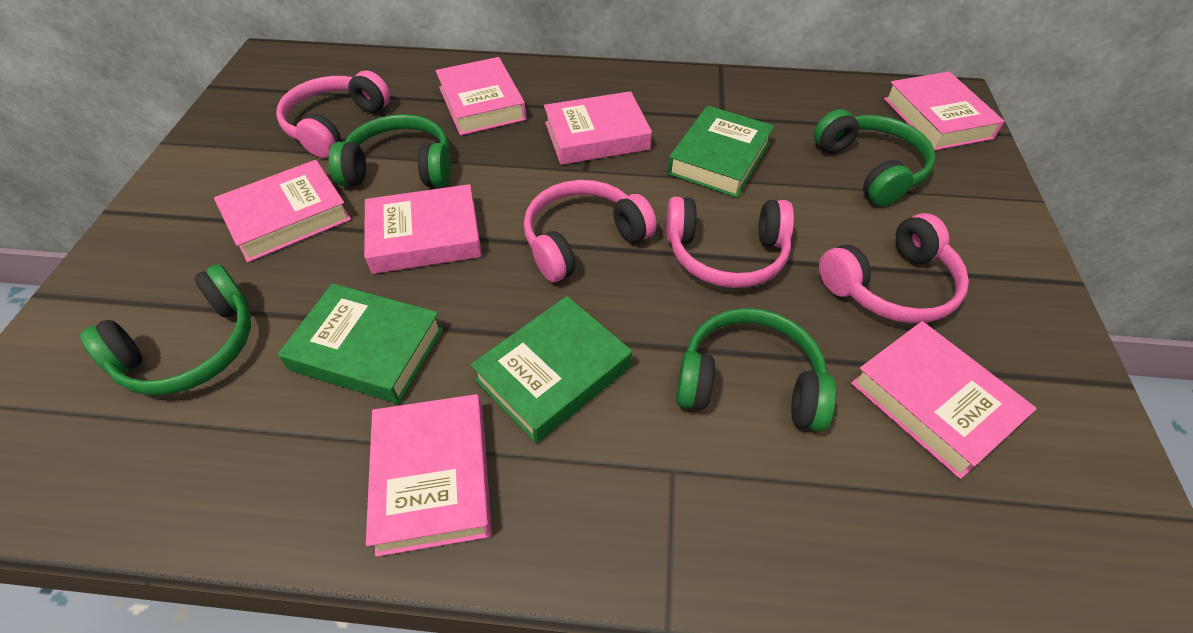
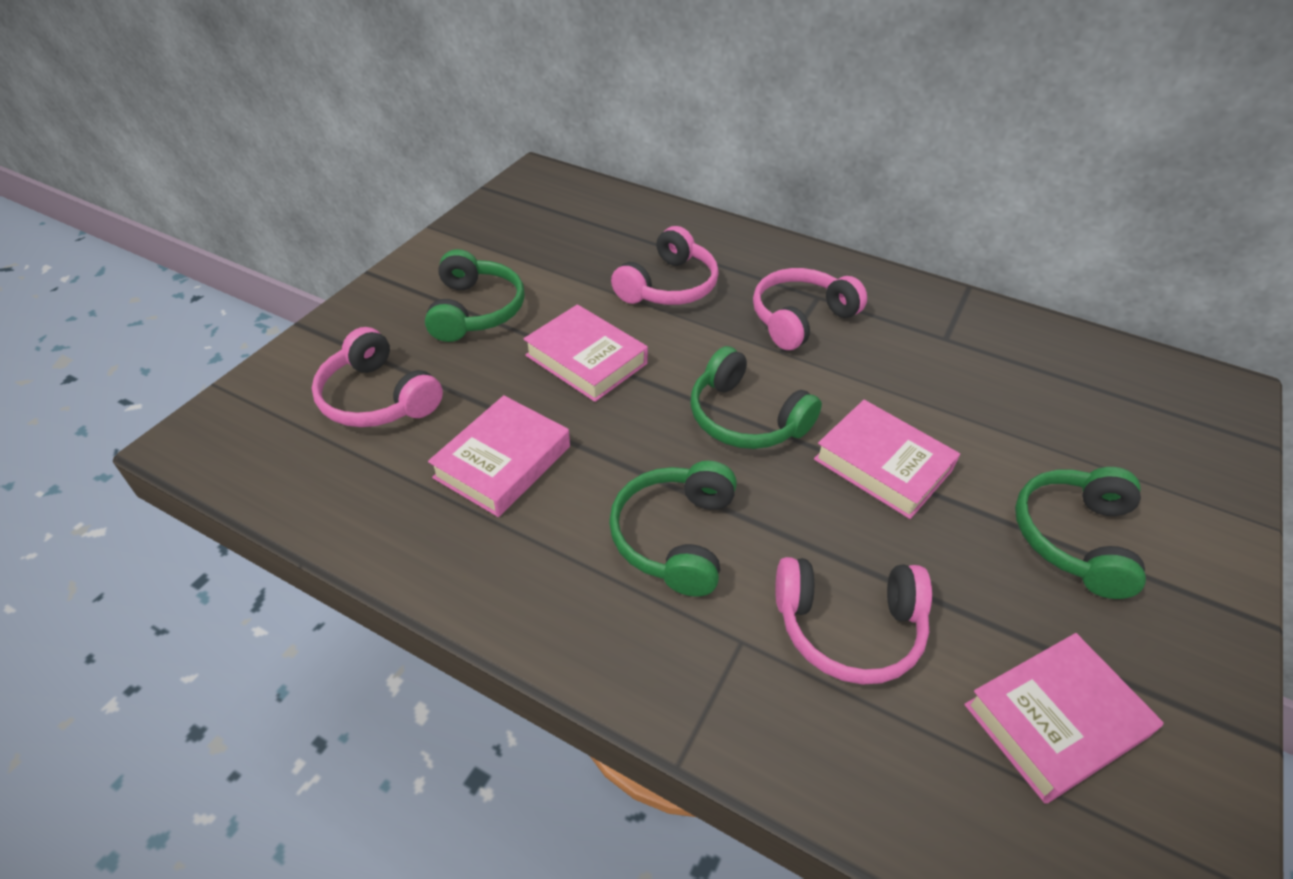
green book: 3 -> 0
pink book: 7 -> 4

